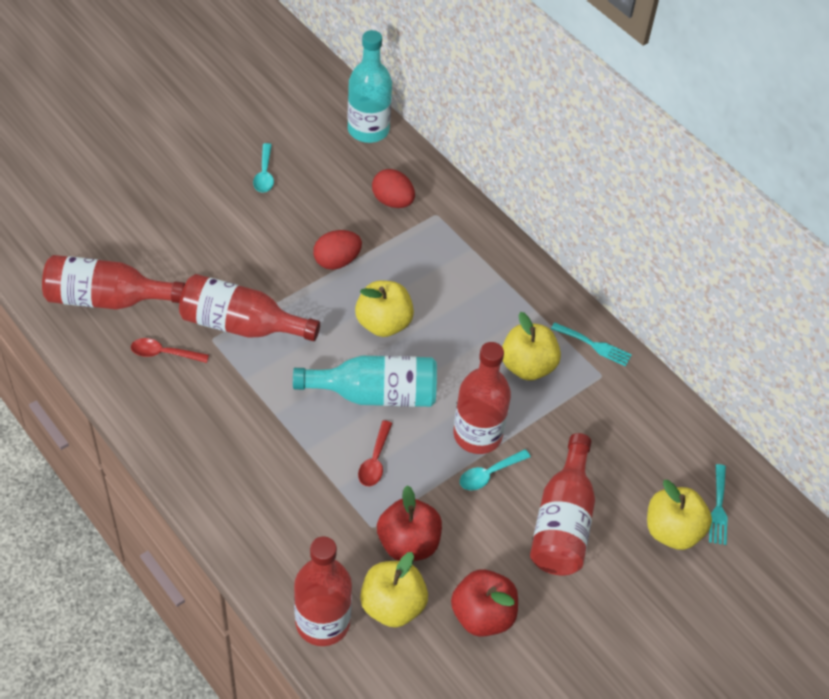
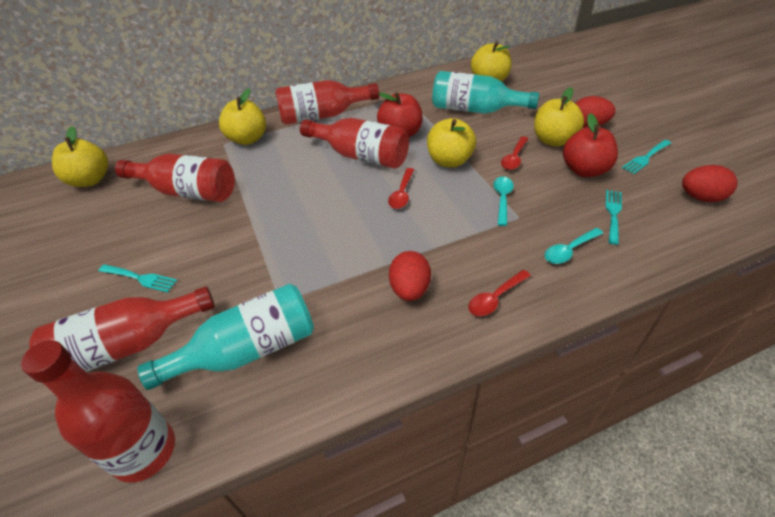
red egg: 2 -> 3
red spoon: 2 -> 3
turquoise fork: 2 -> 3
yellow apple: 4 -> 5

